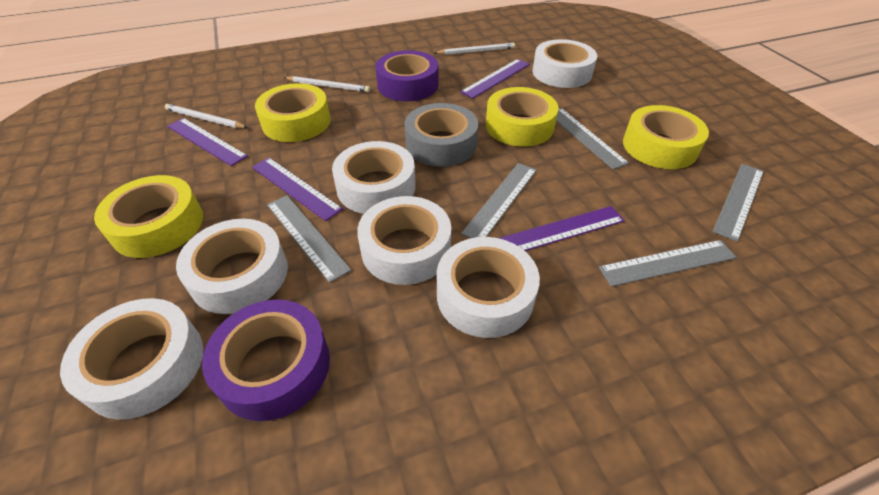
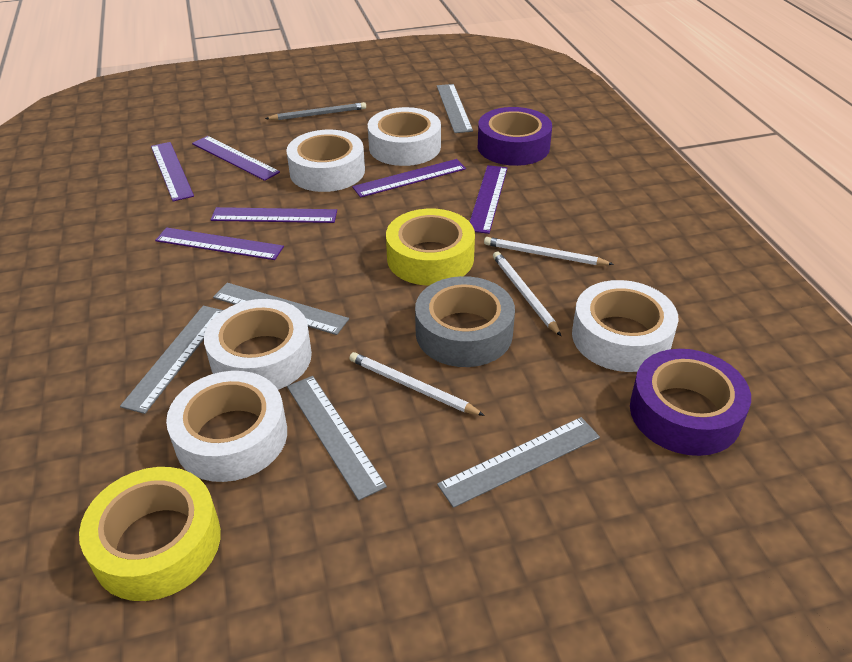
grey pencil: 0 -> 1
purple ruler: 4 -> 6
white tape: 6 -> 5
yellow tape: 4 -> 2

